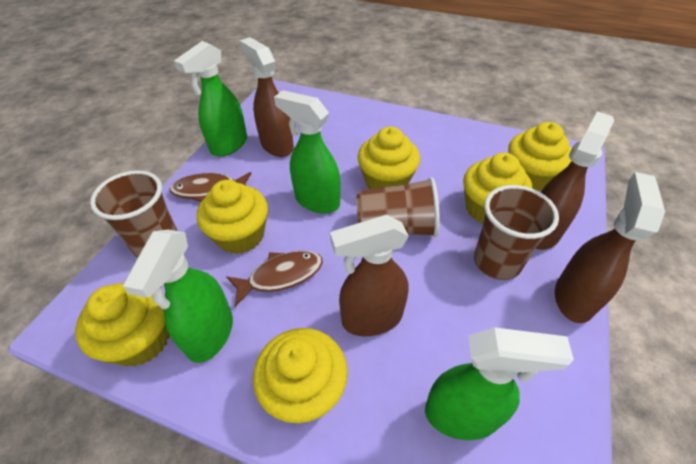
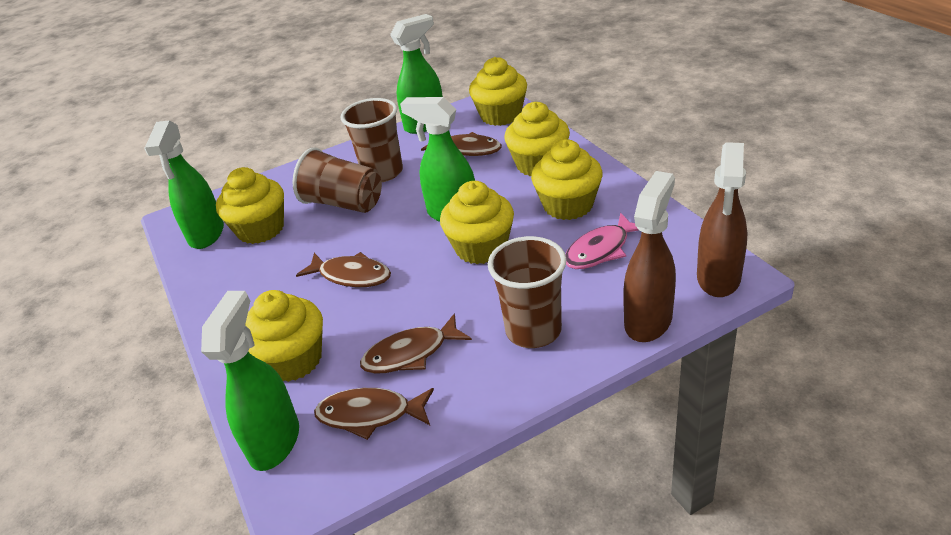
brown fish: 2 -> 4
brown spray bottle: 4 -> 2
pink fish: 0 -> 1

